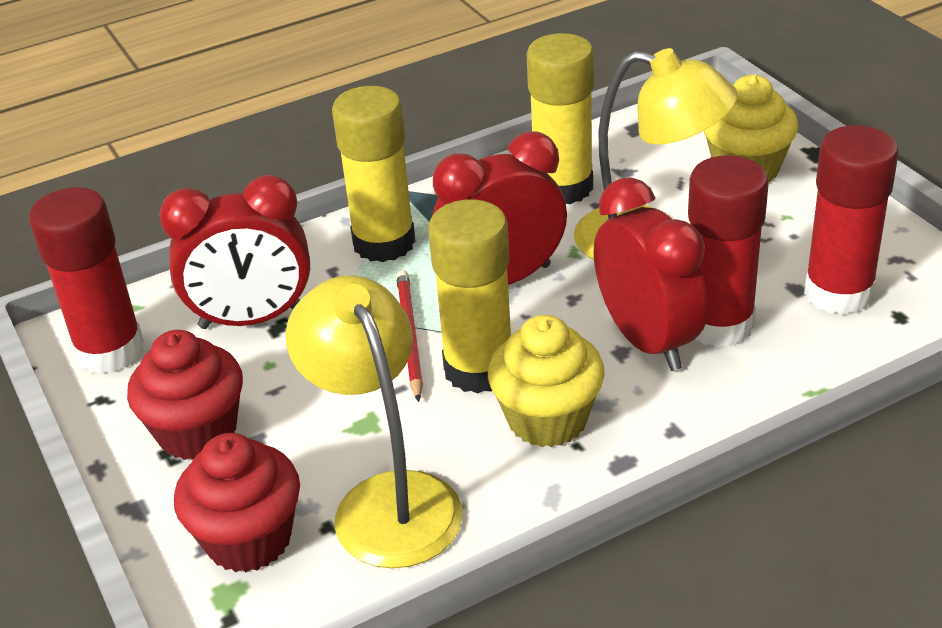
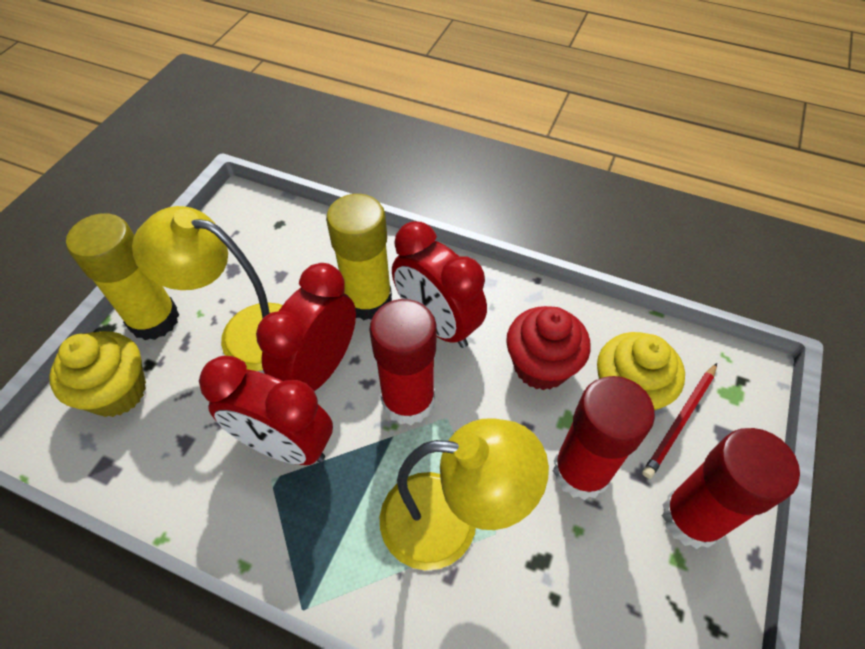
red cupcake: 2 -> 1
yellow glue stick: 3 -> 2

